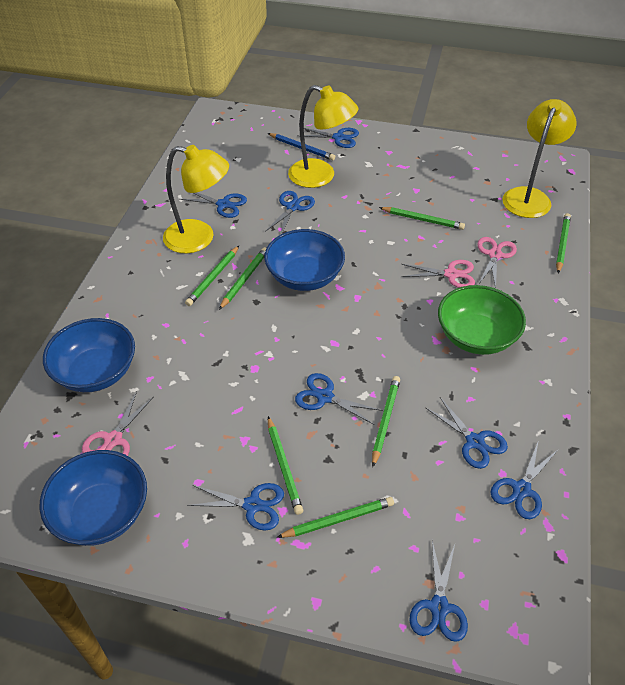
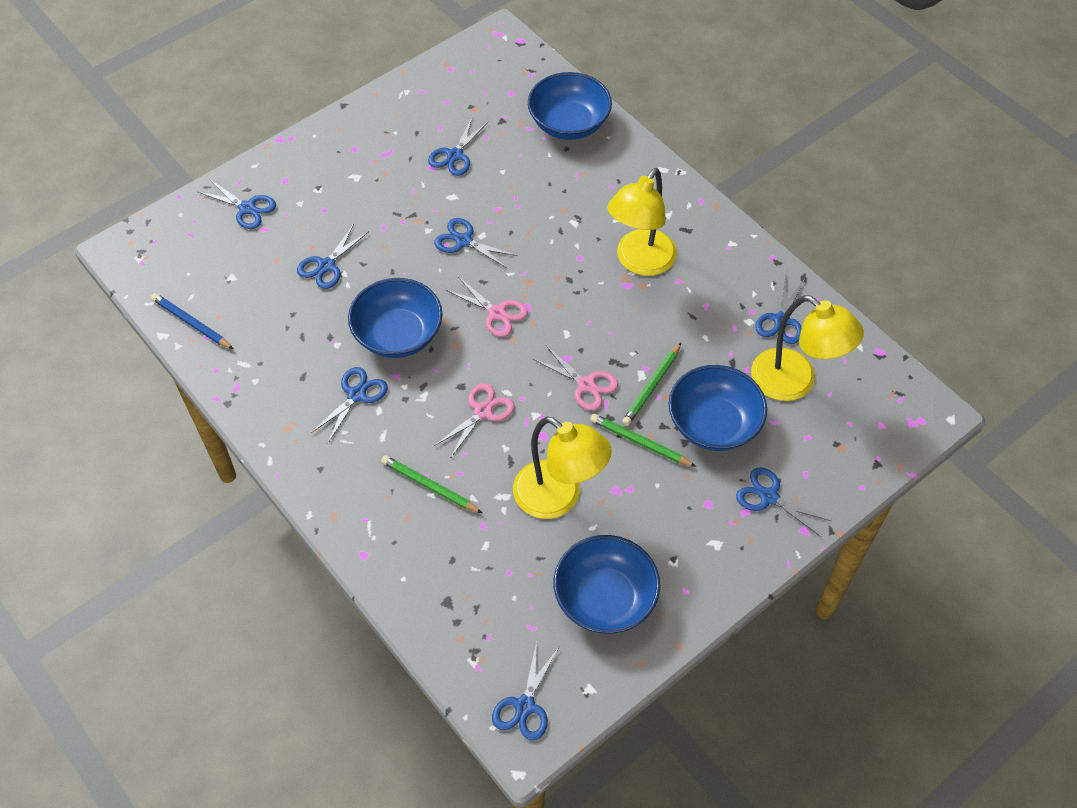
blue bowl: 3 -> 4
green bowl: 1 -> 0
green pencil: 7 -> 3

